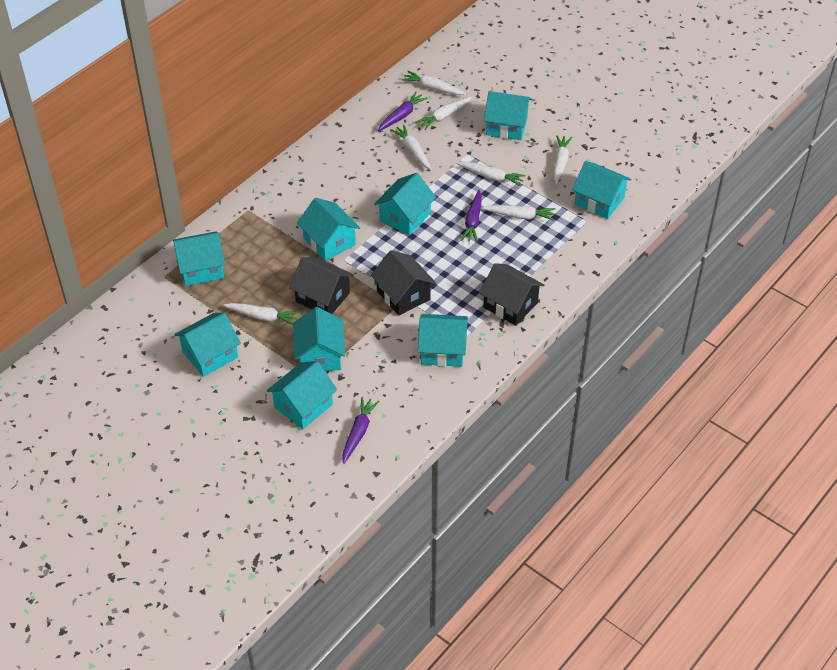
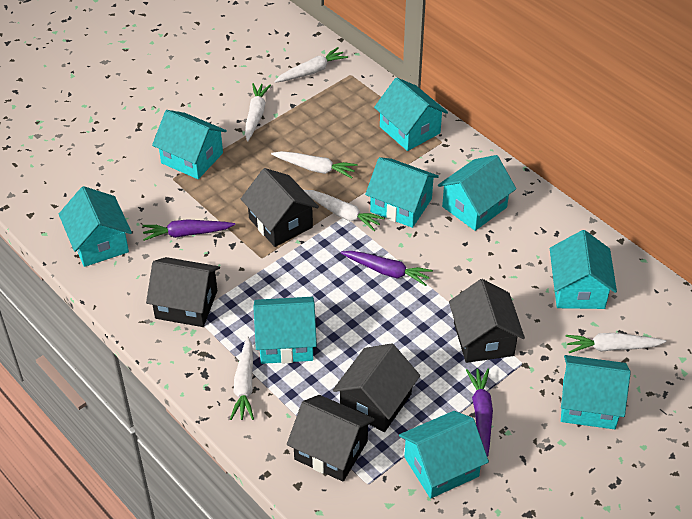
black house: 3 -> 5
white carrot: 7 -> 6

